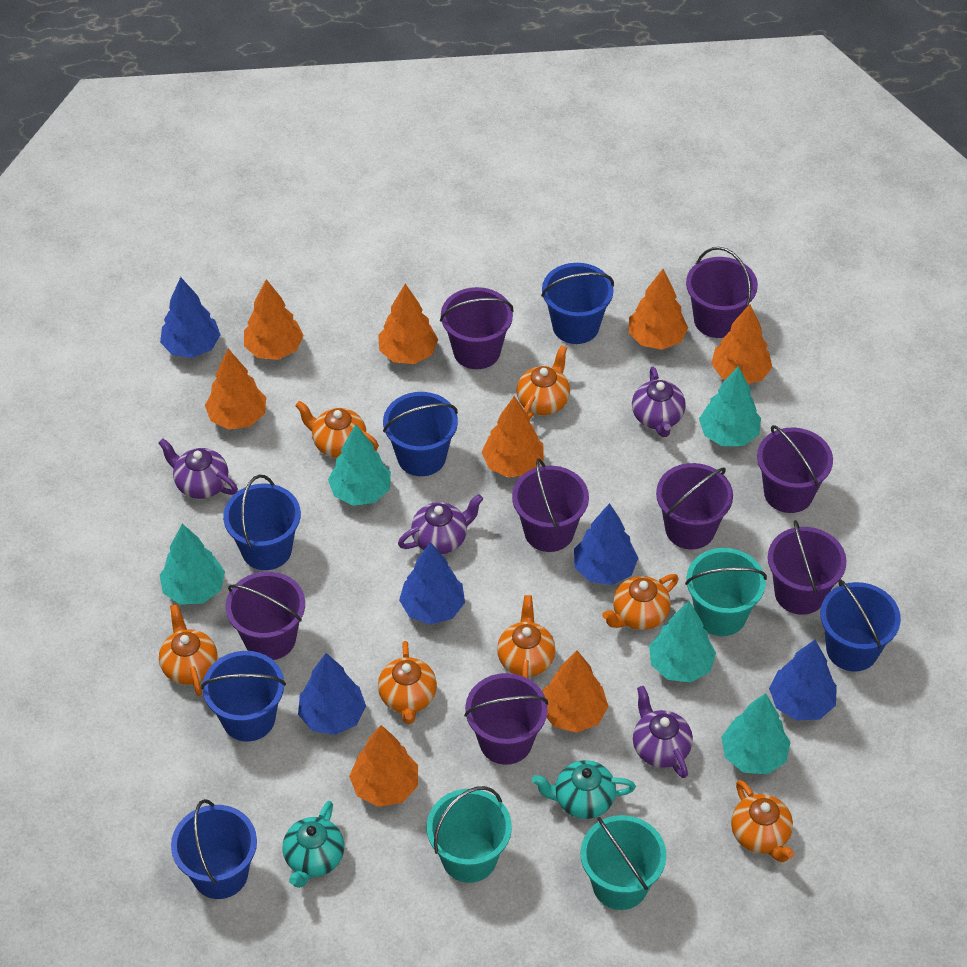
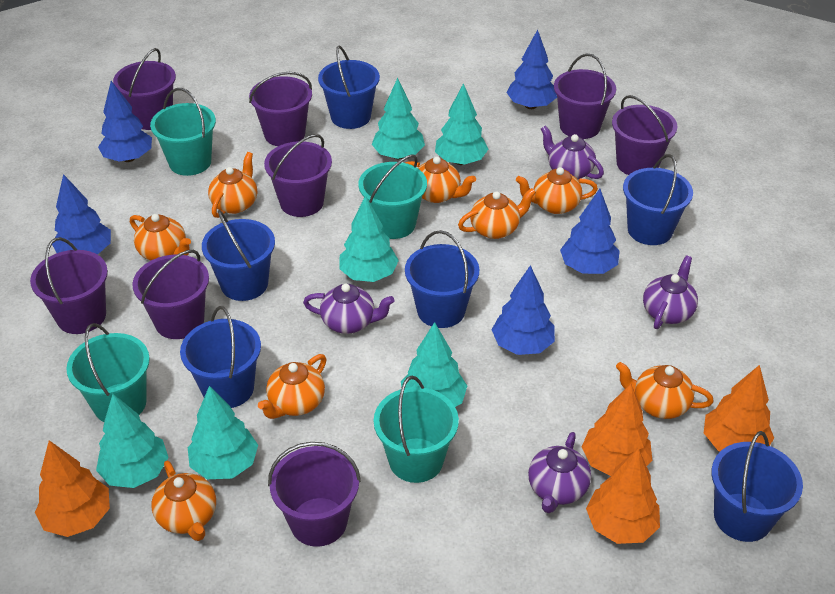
orange teapot: 7 -> 8
orange tree: 8 -> 4
turquoise bucket: 3 -> 4
turquoise teapot: 2 -> 0
turquoise tree: 5 -> 6

